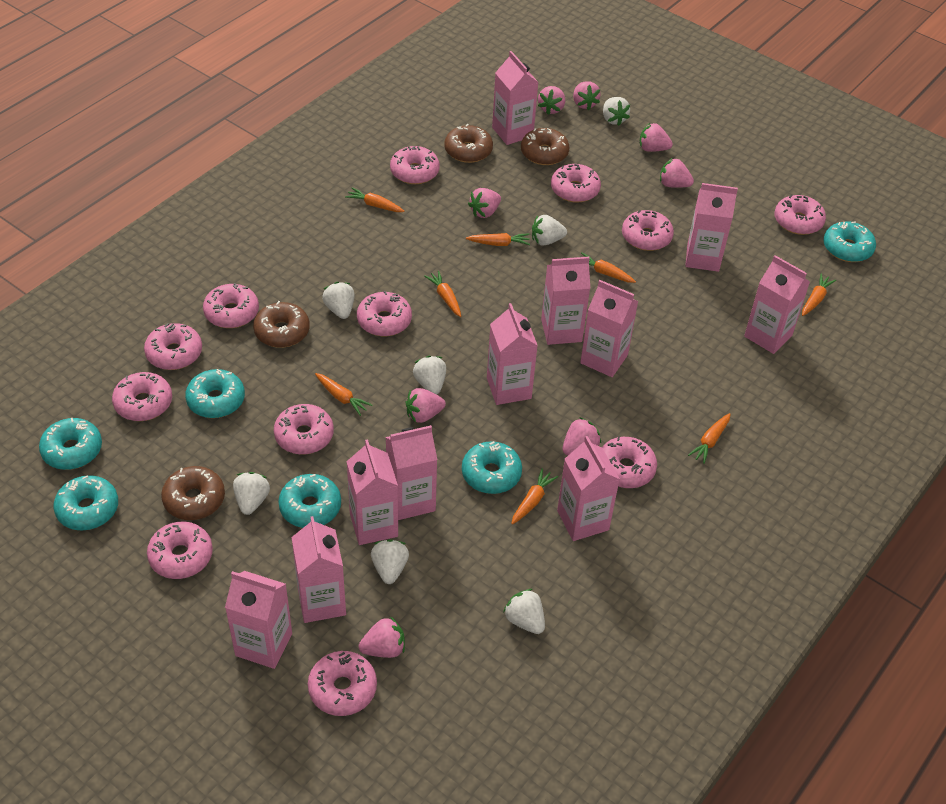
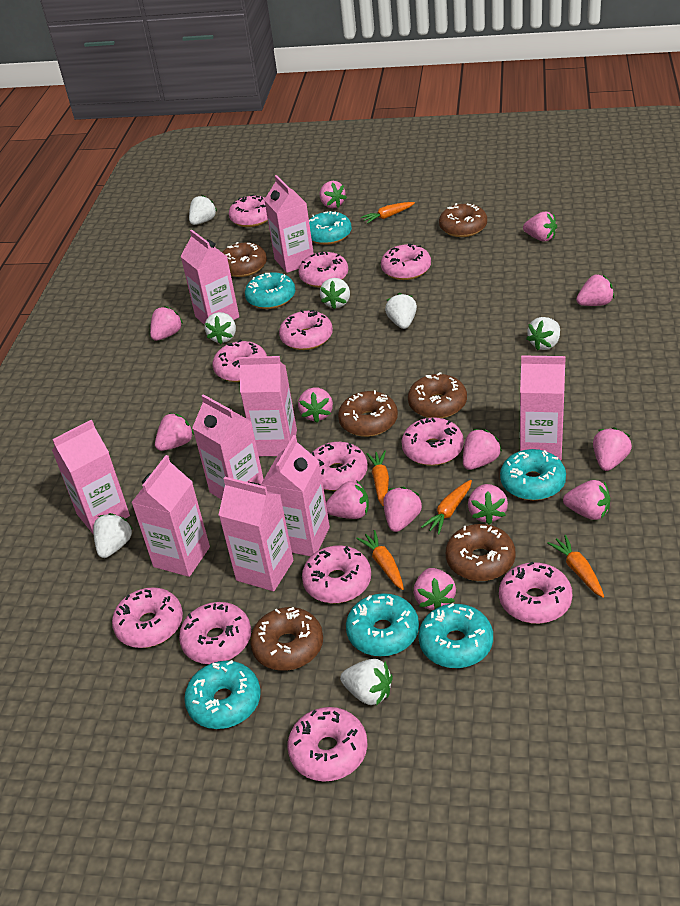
brown donut: 4 -> 6
orange carrot: 8 -> 5
pink carton: 11 -> 9
pink strawberry: 8 -> 13

